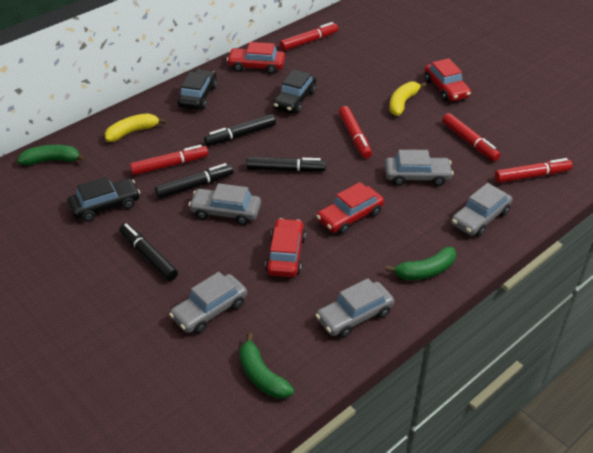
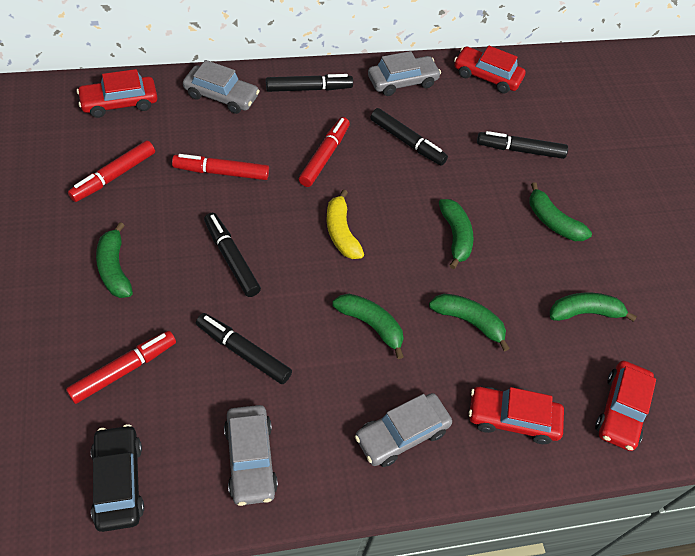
black car: 3 -> 1
black marker: 4 -> 5
green banana: 3 -> 6
grey car: 5 -> 4
red marker: 5 -> 4
yellow banana: 2 -> 1

